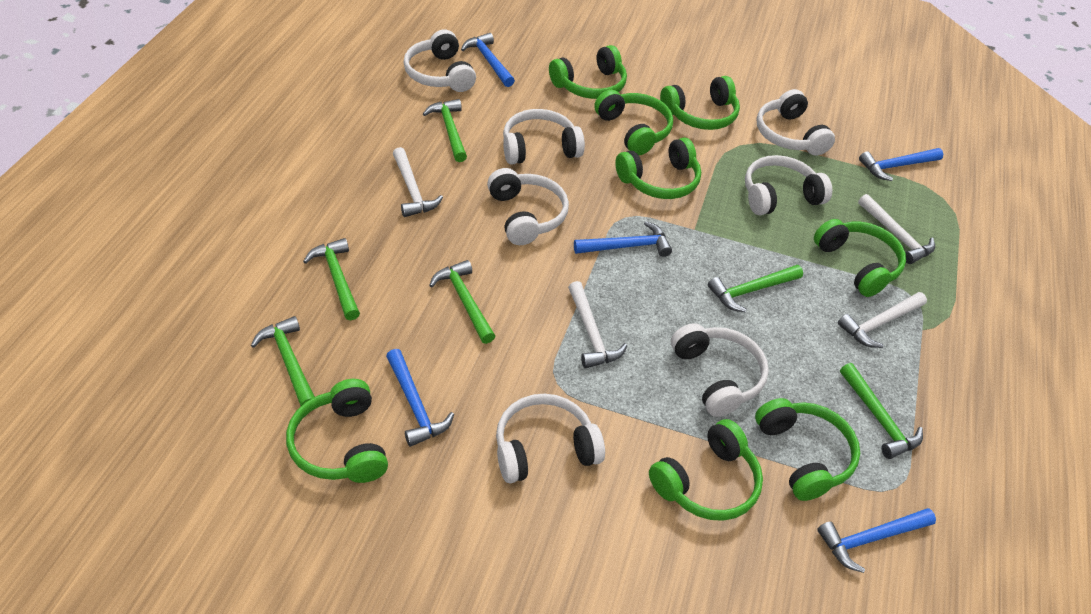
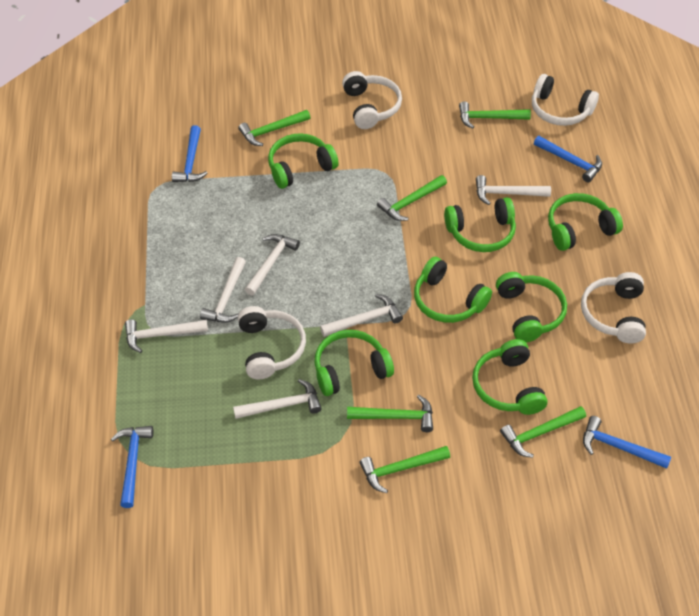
blue hammer: 5 -> 4
green headphones: 8 -> 7
white hammer: 4 -> 6
white headphones: 7 -> 4

